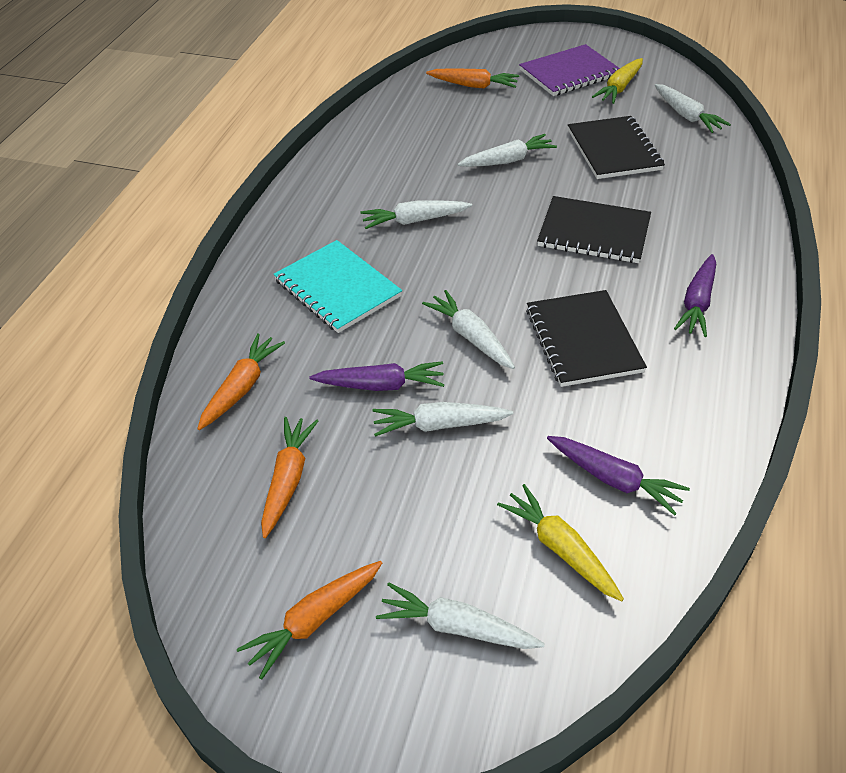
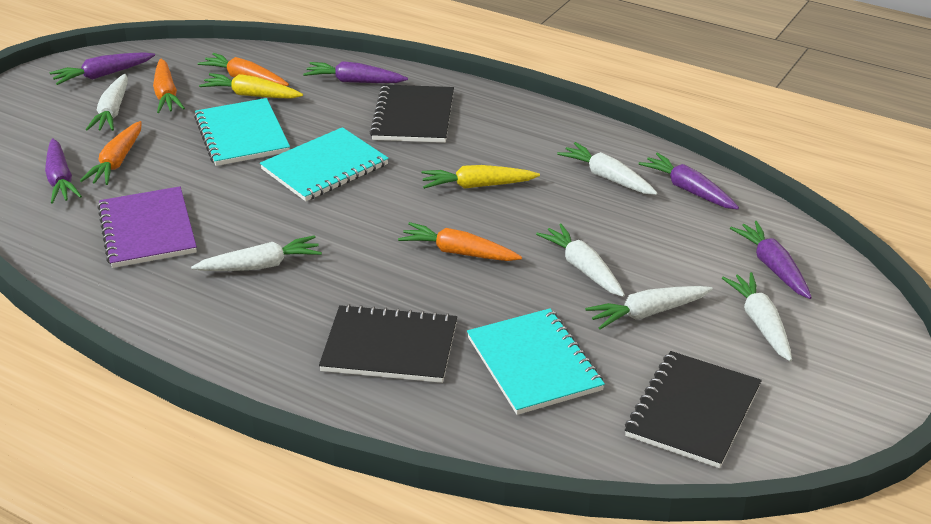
purple carrot: 3 -> 5
turquoise notebook: 1 -> 3

